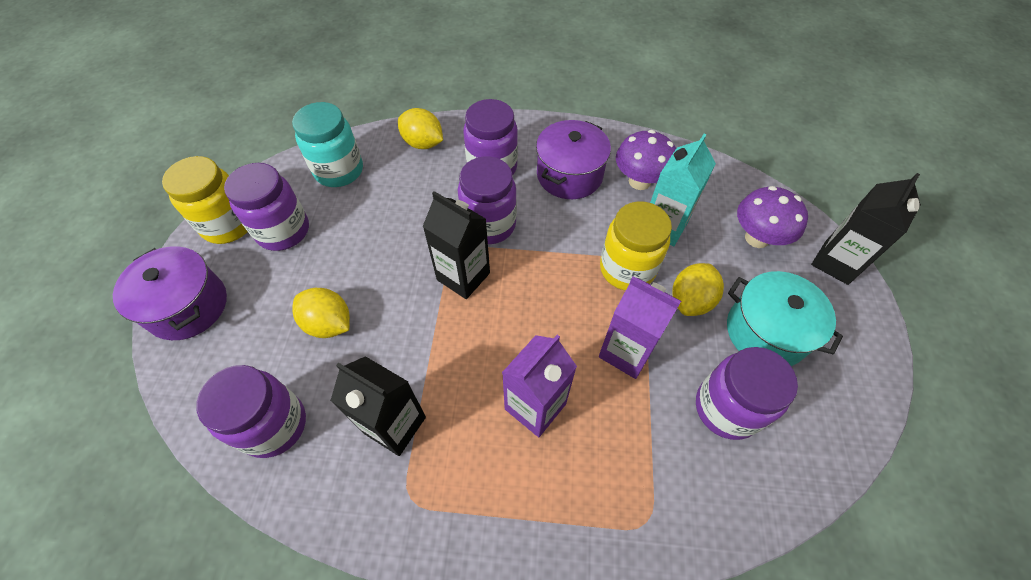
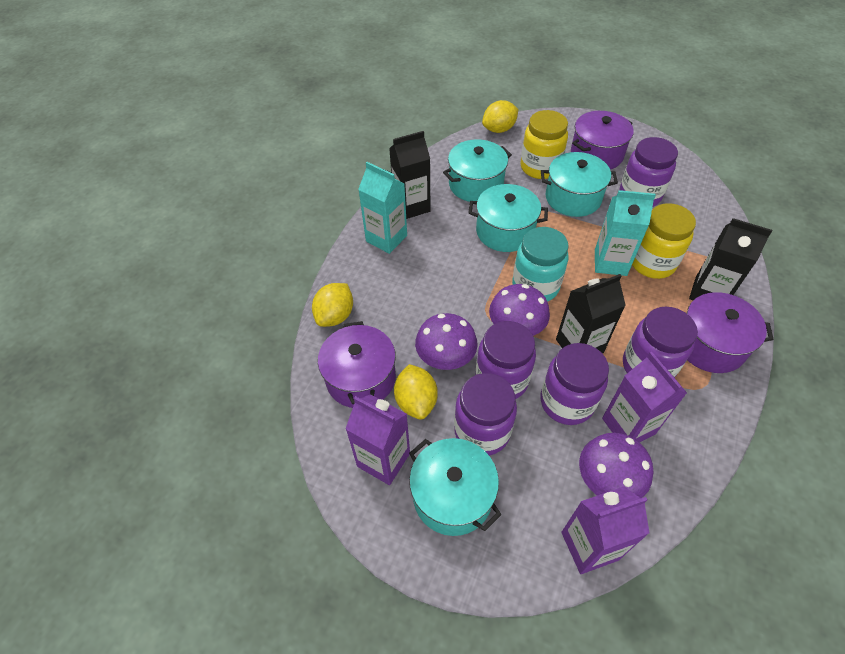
purple carton: 2 -> 3
purple mushroom: 2 -> 3
purple pot: 2 -> 3
turquoise carton: 1 -> 2
turquoise pot: 1 -> 4

